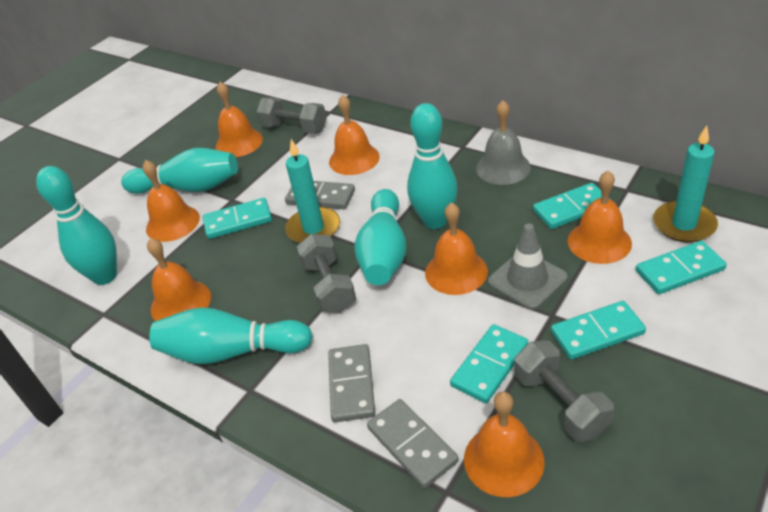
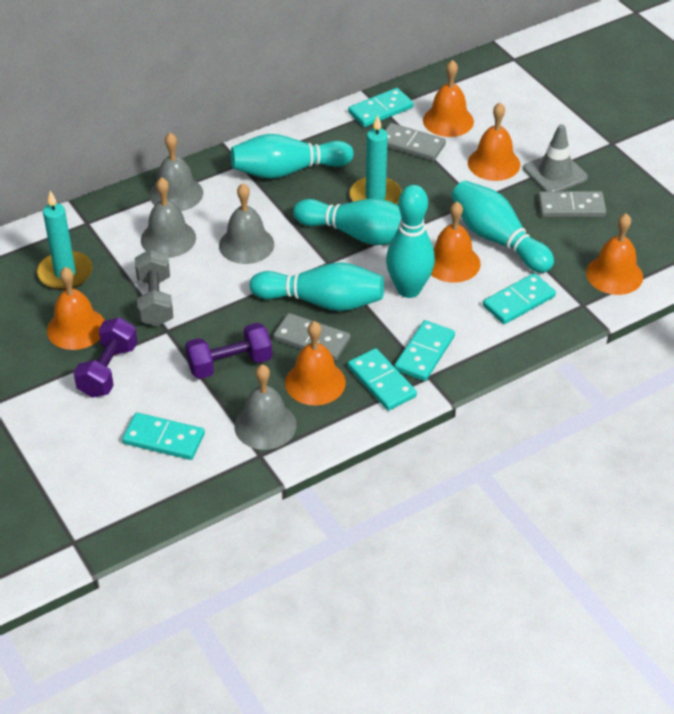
grey bell: 1 -> 4
grey dumbbell: 3 -> 1
orange bell: 7 -> 6
purple dumbbell: 0 -> 2

